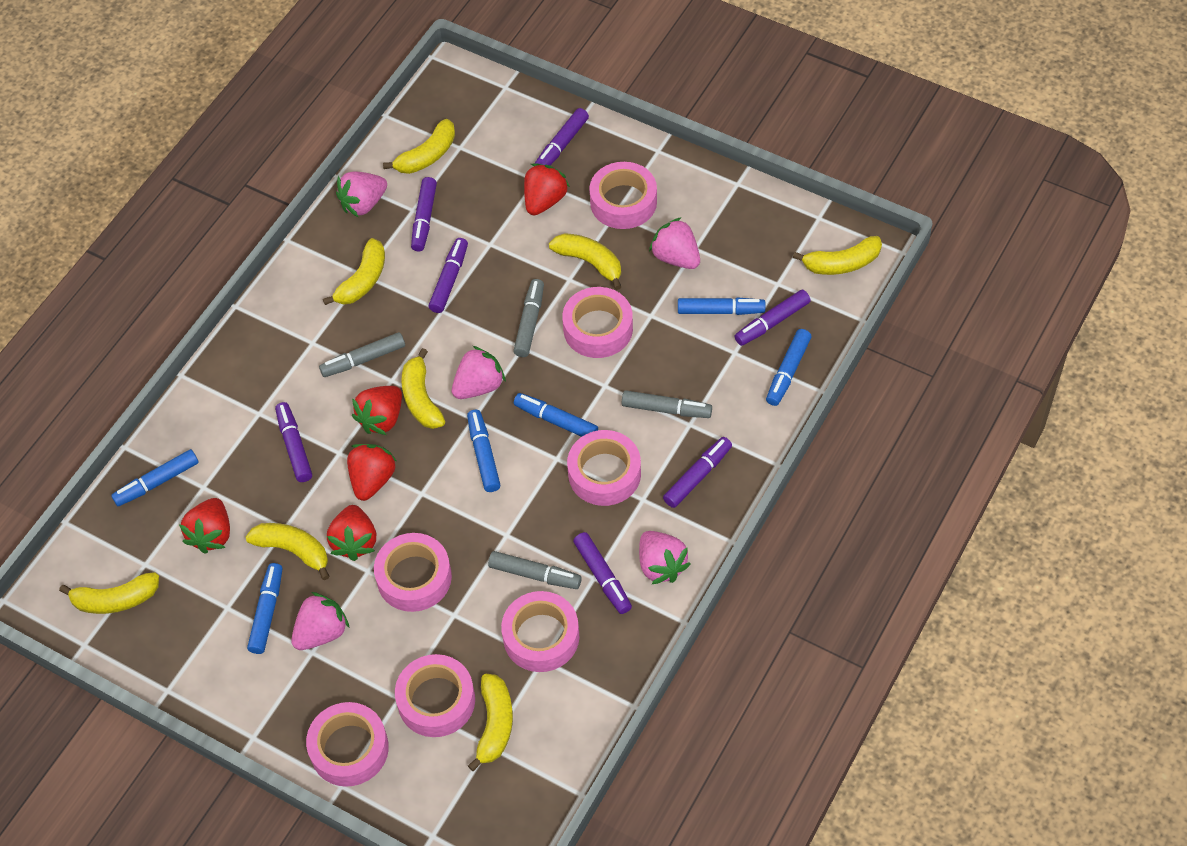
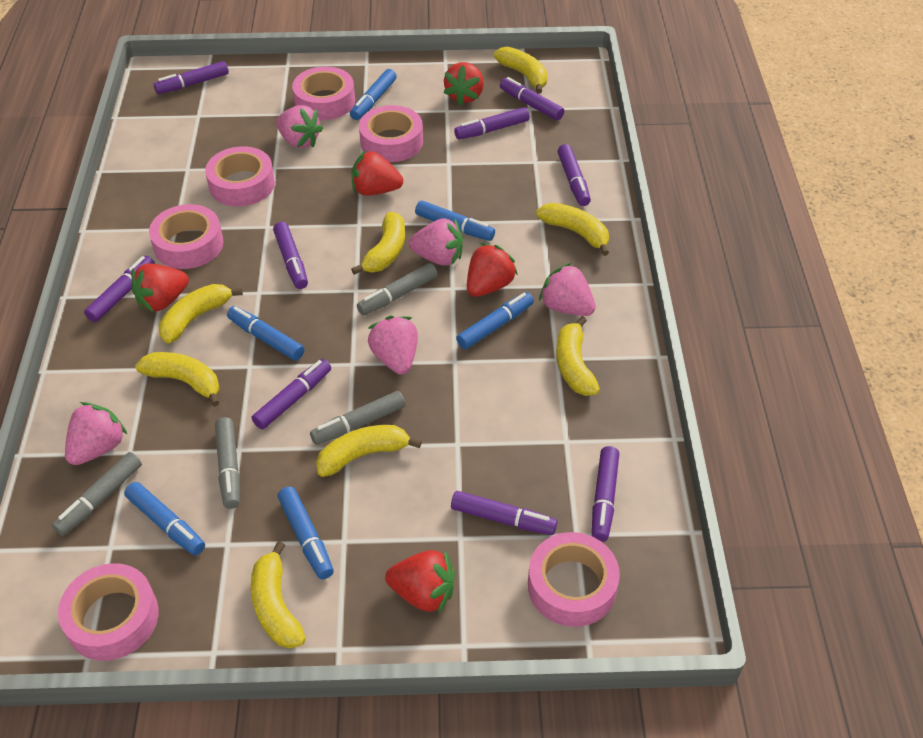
pink tape: 7 -> 6
purple marker: 7 -> 9

